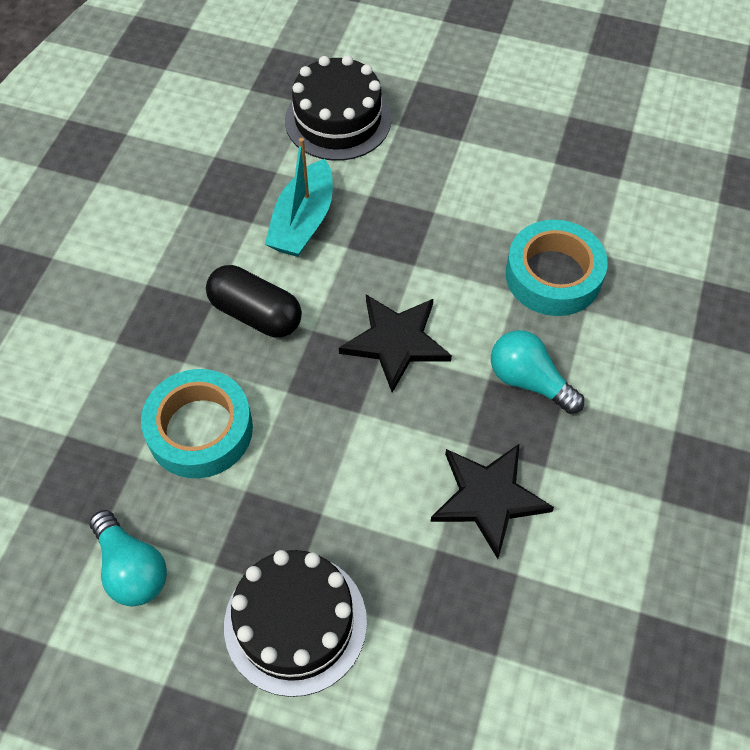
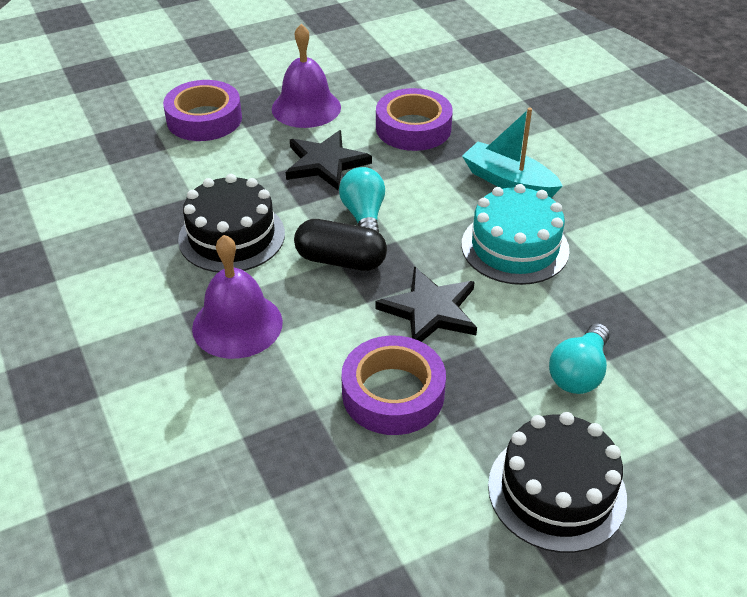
purple bell: 0 -> 2
purple tape: 0 -> 3
turquoise cake: 0 -> 1
turquoise tape: 2 -> 0

